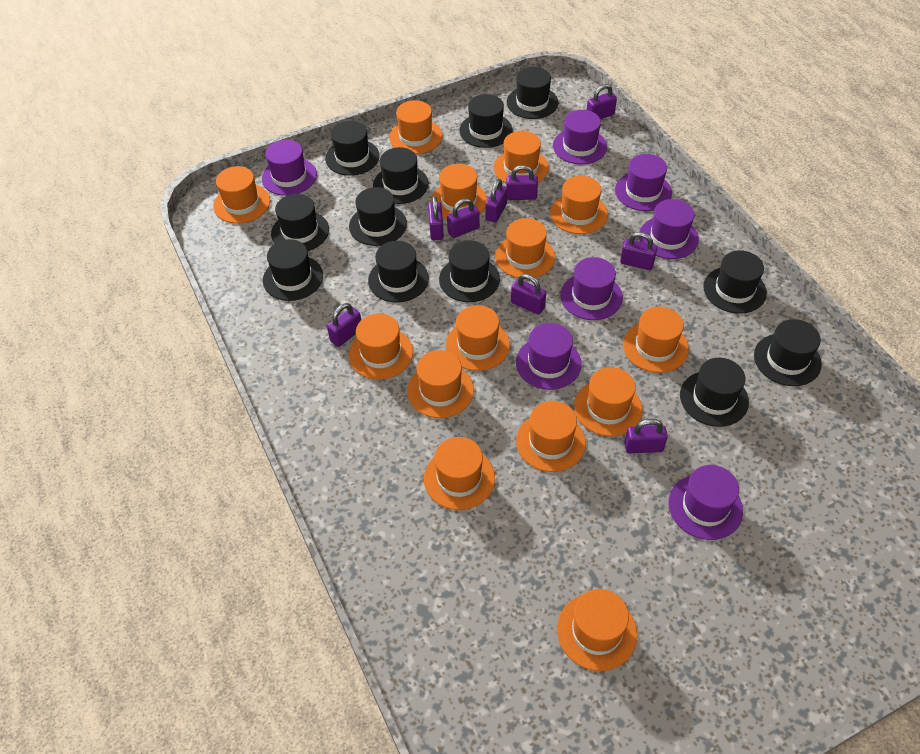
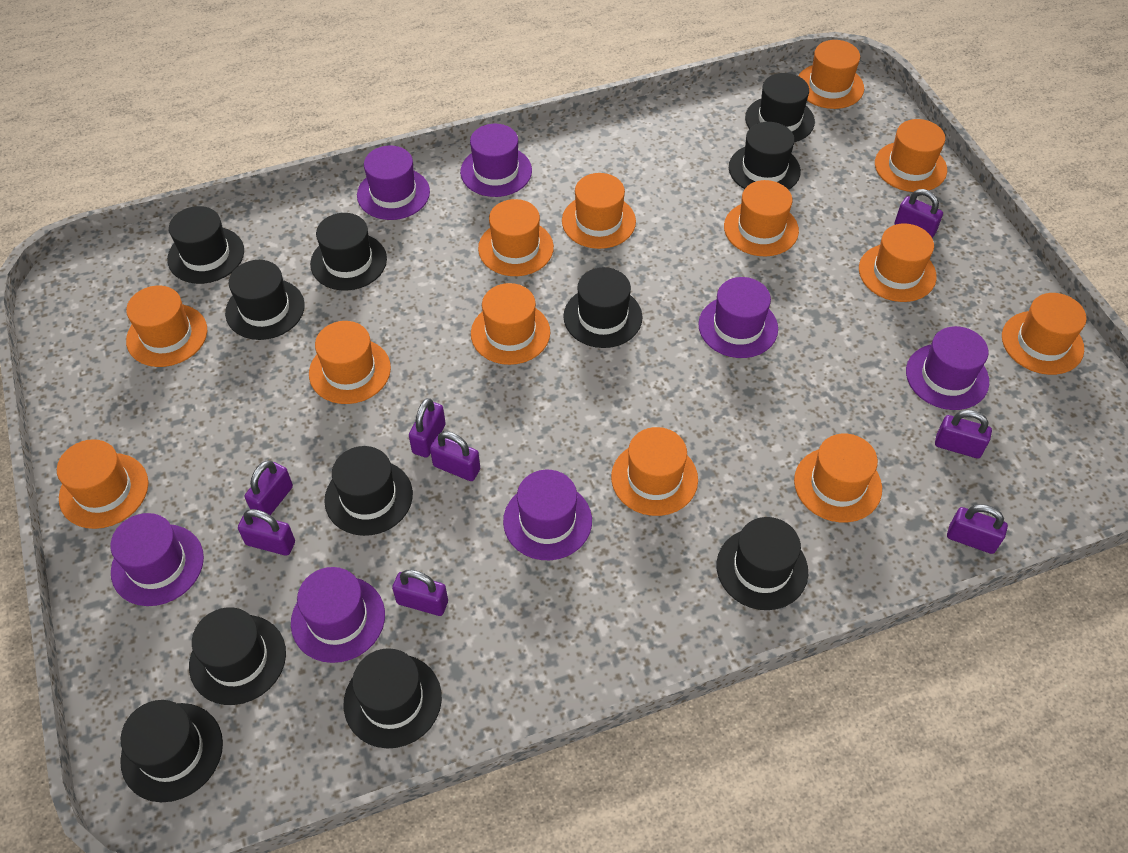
black hat: 12 -> 11
orange hat: 14 -> 13
purple padlock: 9 -> 8

